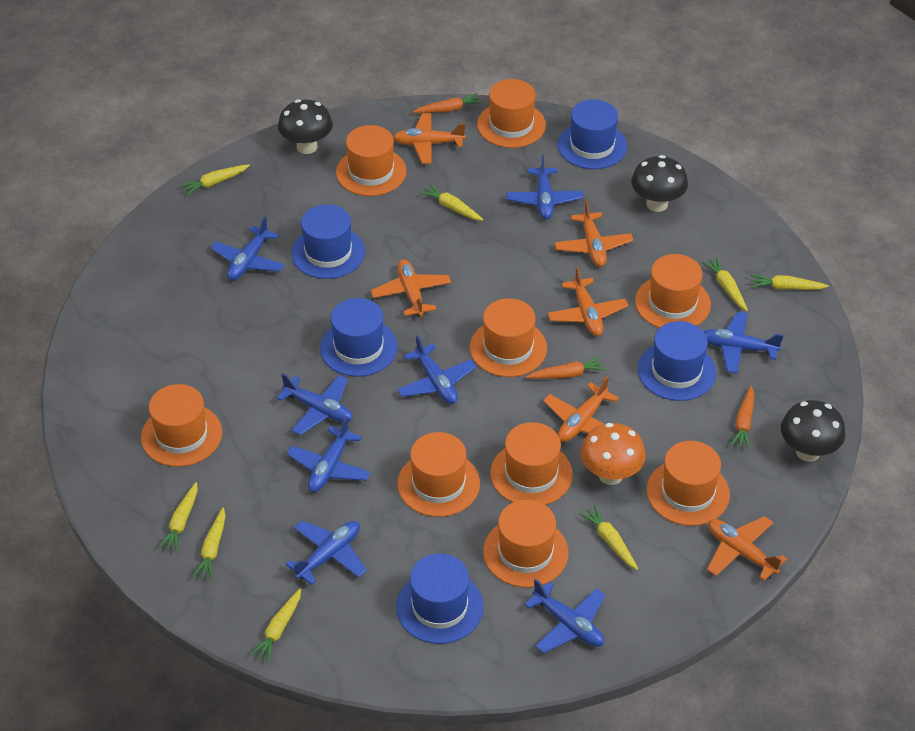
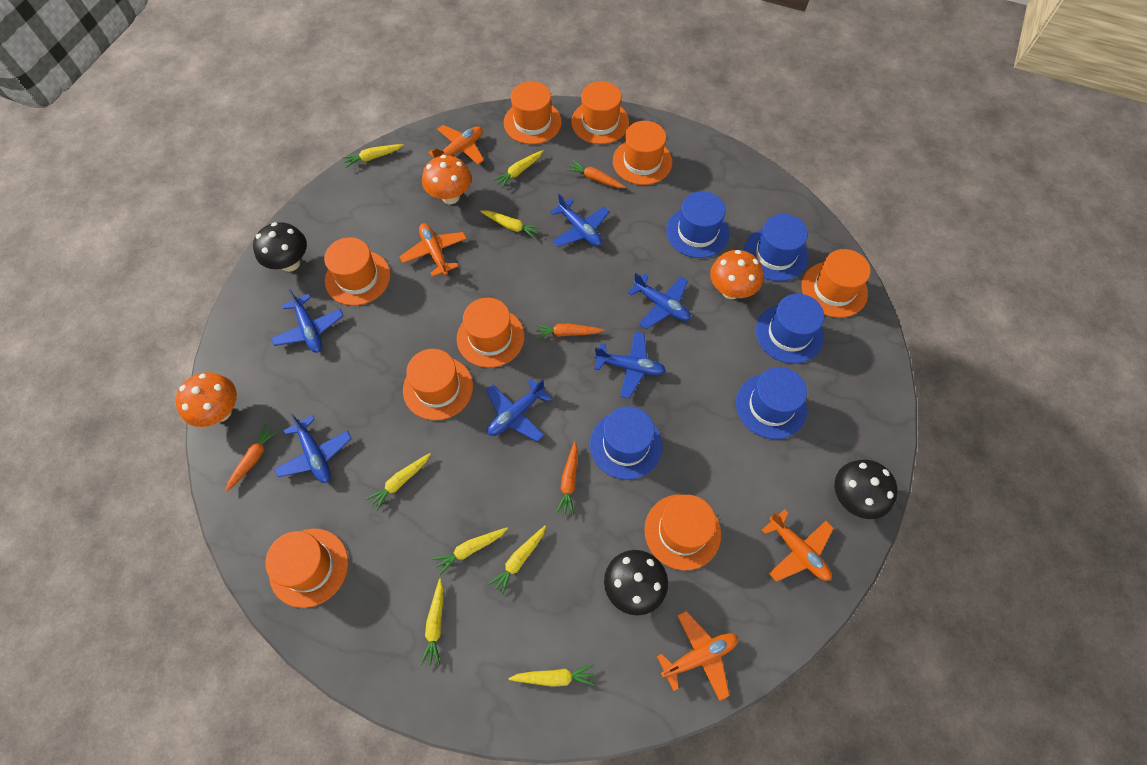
blue plane: 8 -> 6
orange carrot: 3 -> 4
orange mushroom: 1 -> 3
orange plane: 6 -> 4

